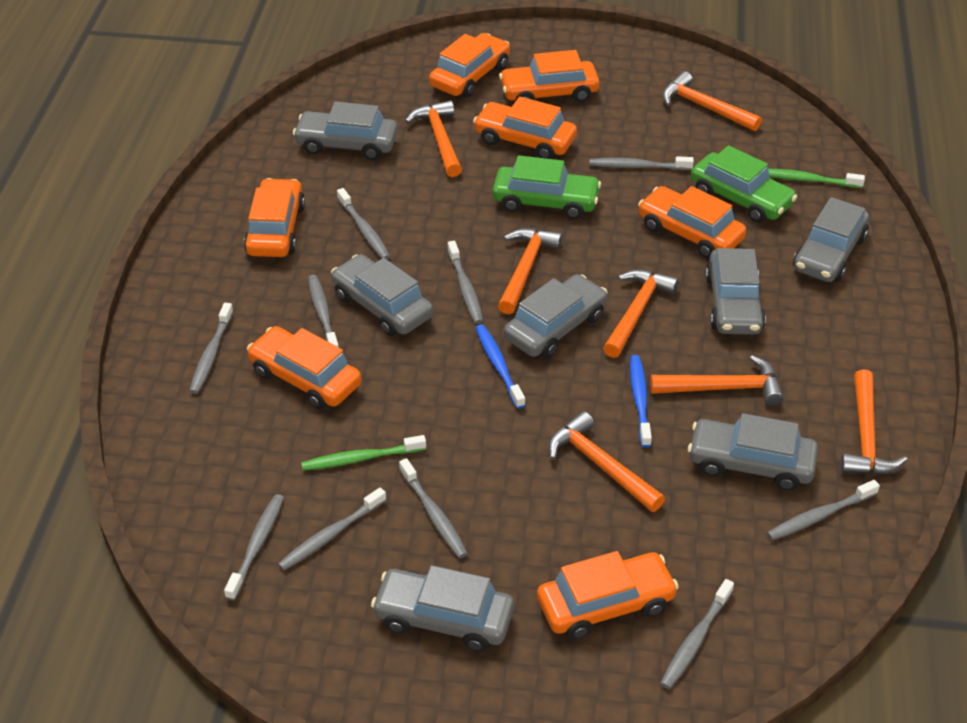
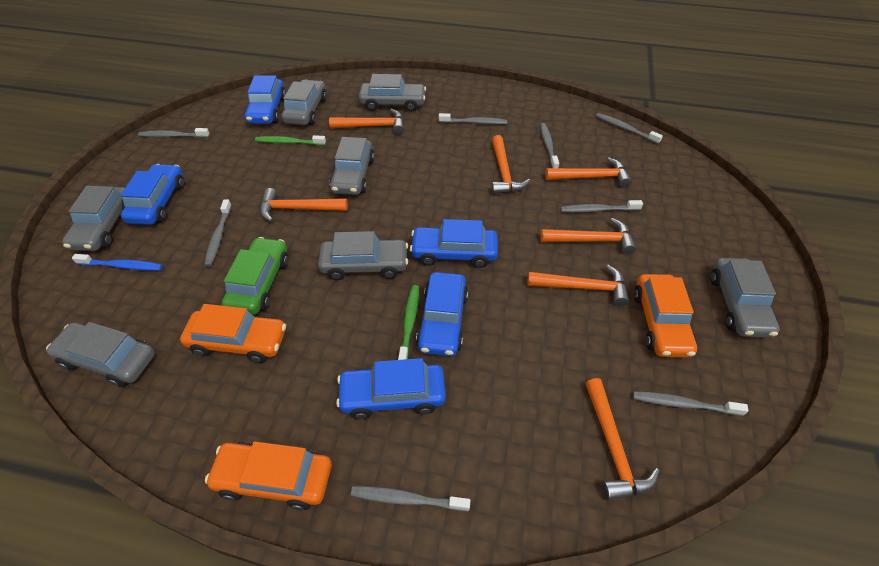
blue car: 0 -> 5
blue toothbrush: 2 -> 1
green car: 2 -> 1
grey toothbrush: 10 -> 8
orange car: 7 -> 3

